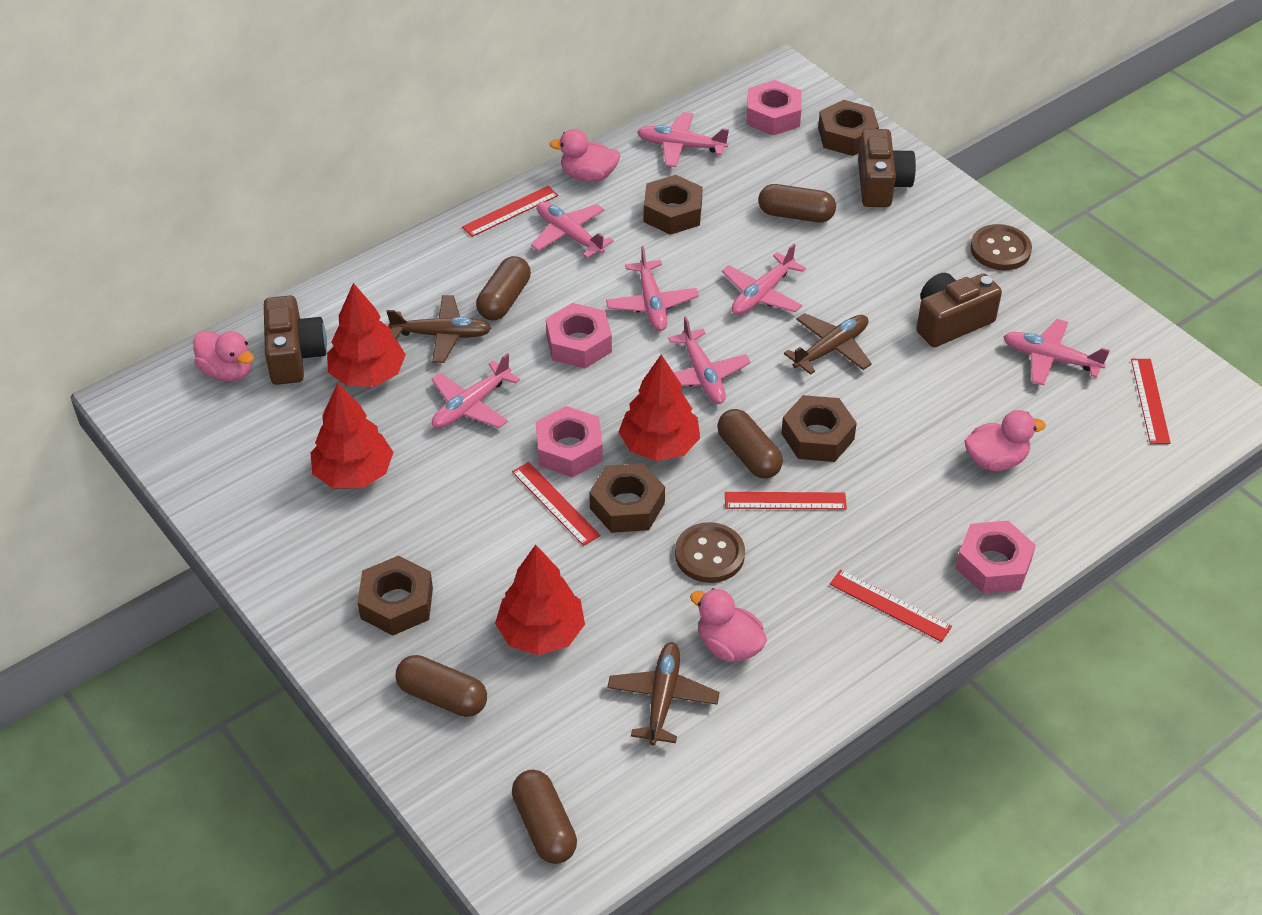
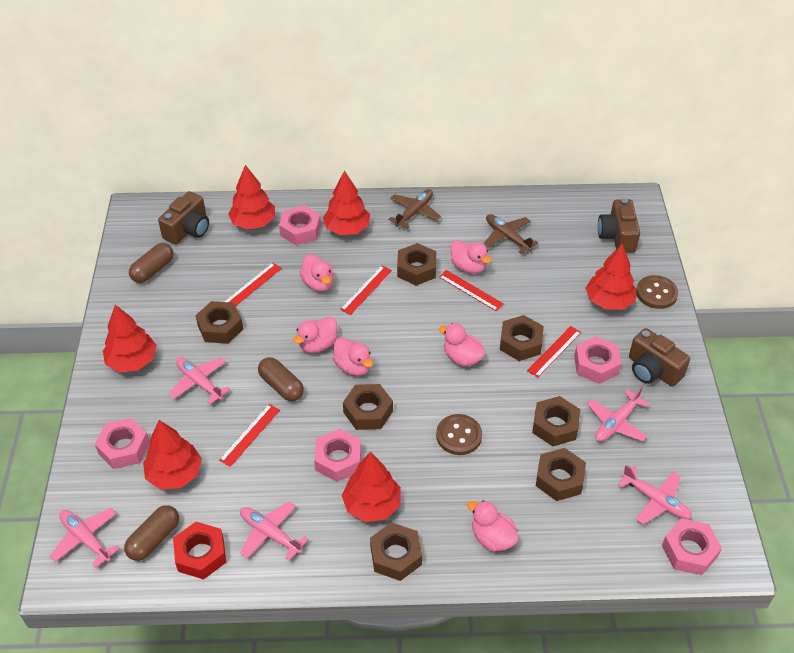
brown capsule: 5 -> 3
brown nut: 5 -> 7
brown plane: 3 -> 2
pink duck: 4 -> 6
pink nut: 4 -> 5
pink plane: 7 -> 5
red nut: 0 -> 1
red tree: 4 -> 6

